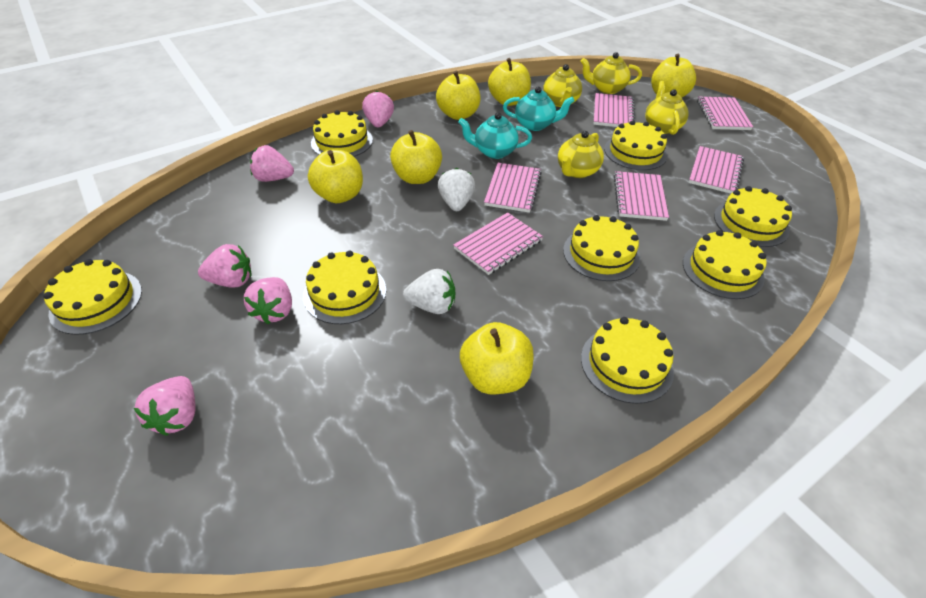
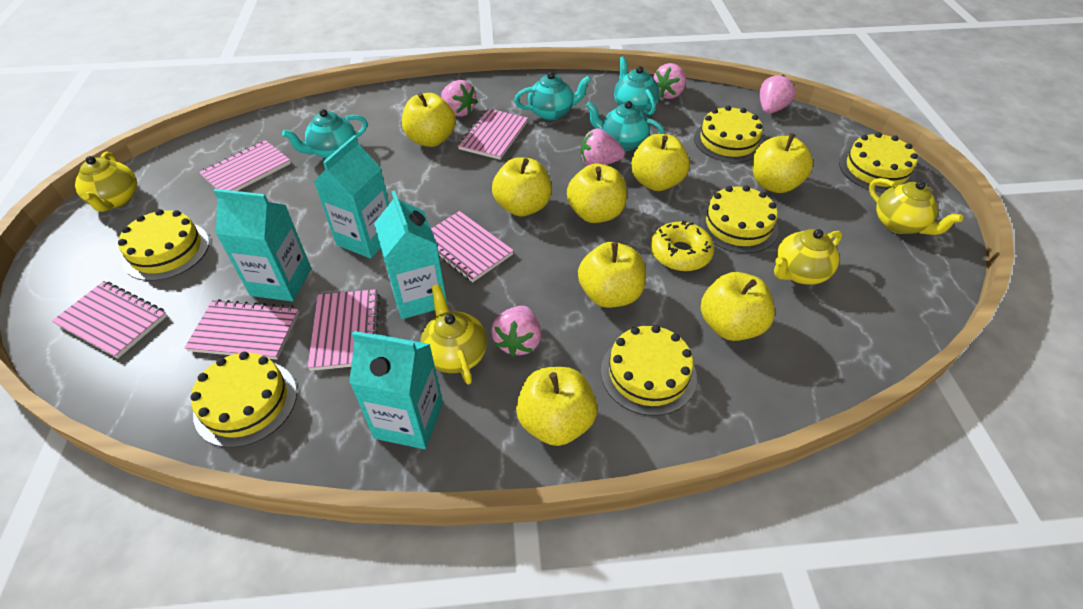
turquoise carton: 0 -> 4
turquoise teapot: 2 -> 4
white strawberry: 2 -> 0
yellow apple: 6 -> 8
yellow cake: 8 -> 6
yellow donut: 0 -> 1

